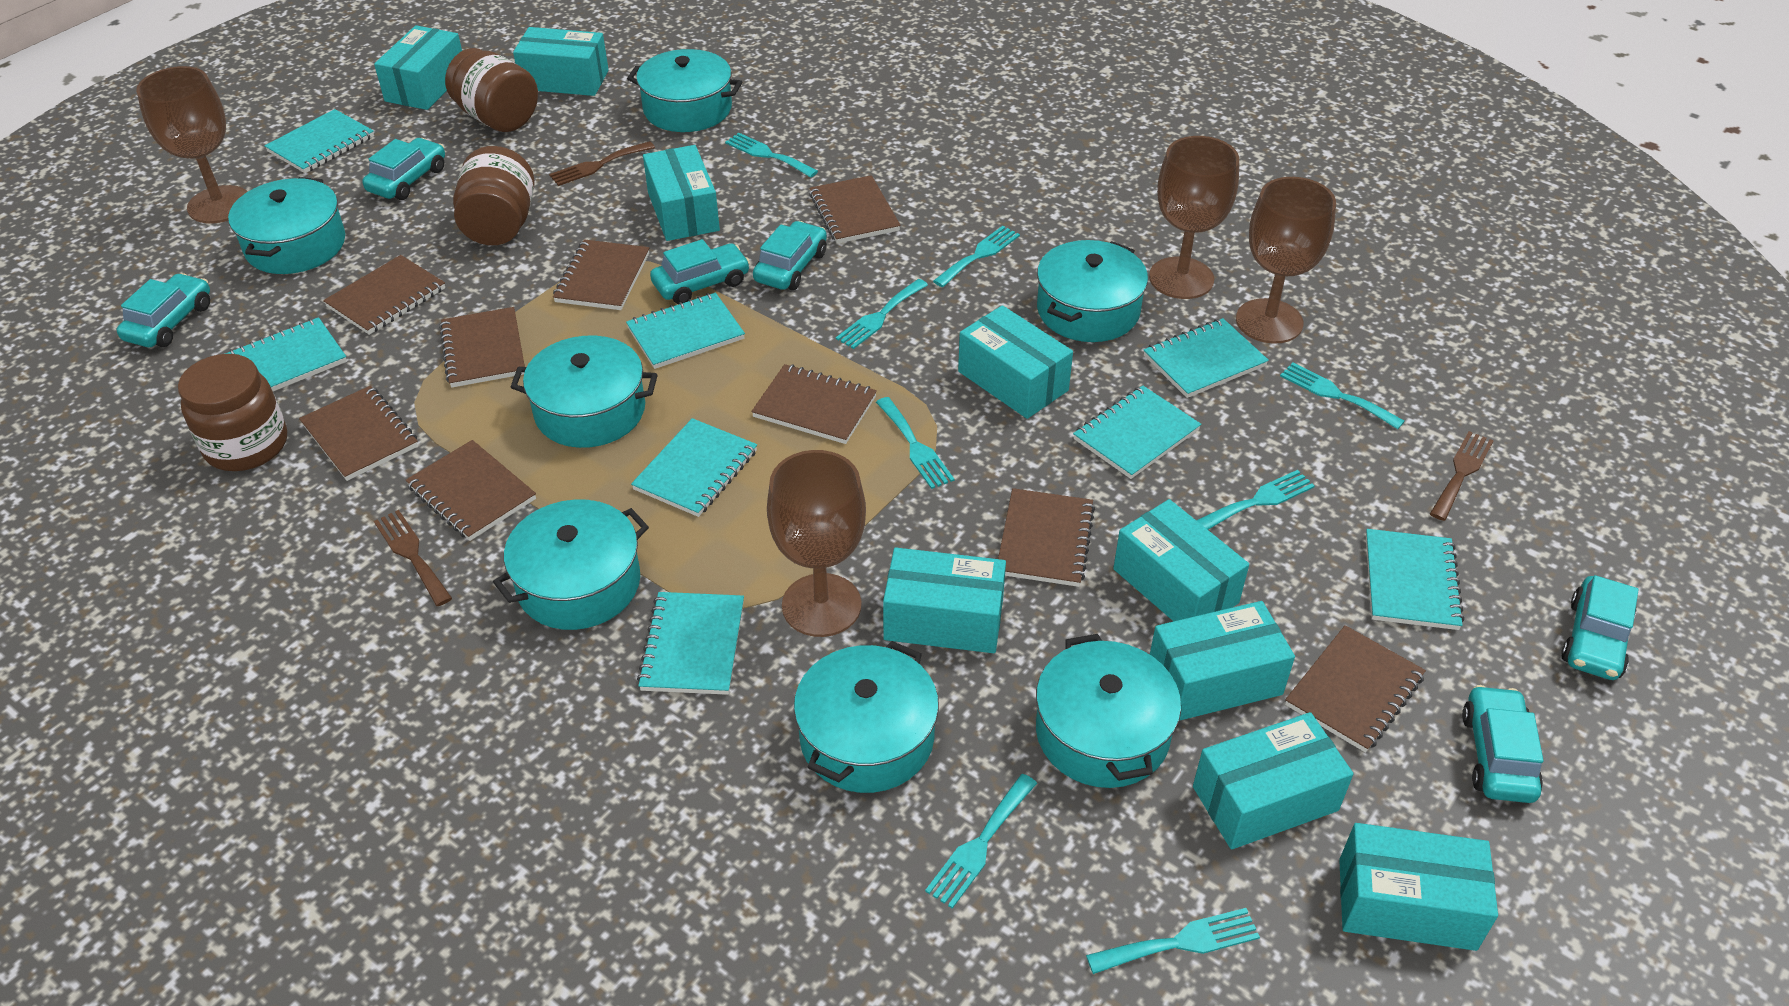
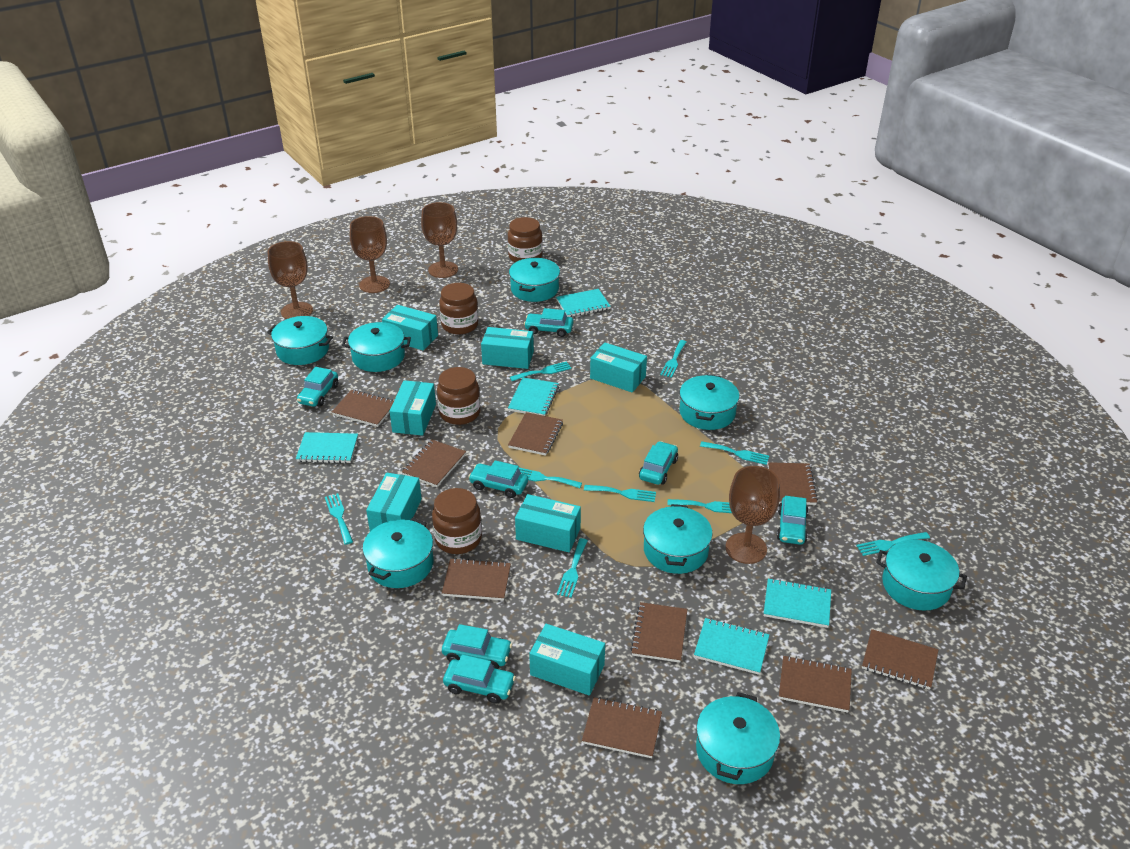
brown fork: 3 -> 0
brown jar: 3 -> 4
turquoise box: 9 -> 7
turquoise car: 6 -> 7
turquoise fork: 8 -> 9
turquoise notebook: 8 -> 5
turquoise pot: 7 -> 8

